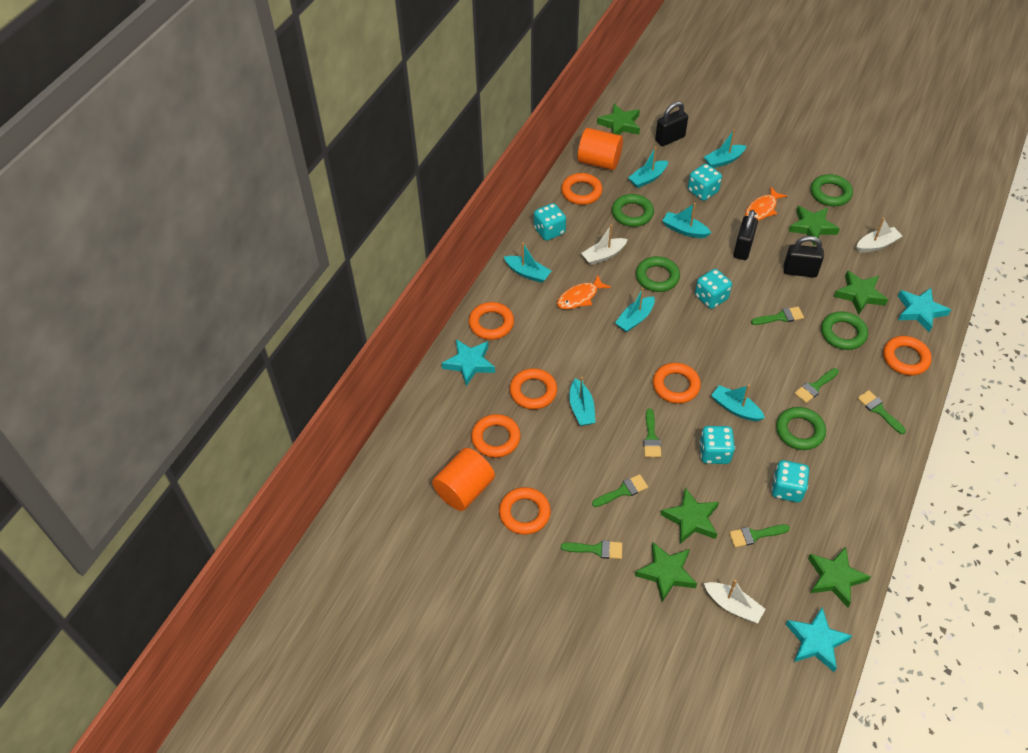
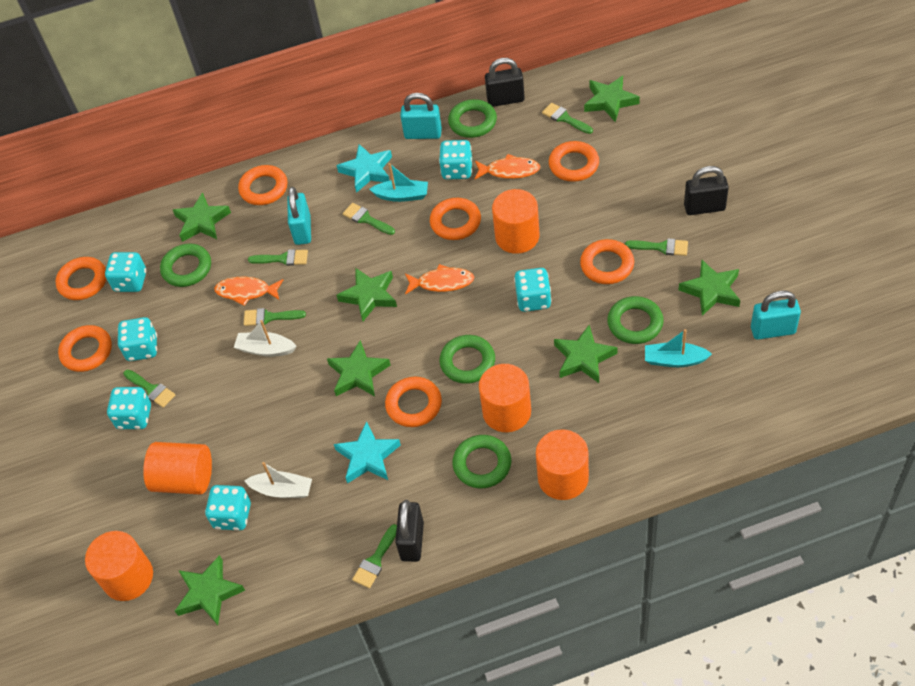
green star: 6 -> 7
orange cylinder: 2 -> 5
orange fish: 2 -> 3
turquoise boat: 7 -> 2
turquoise dice: 5 -> 6
turquoise padlock: 0 -> 3
turquoise star: 3 -> 2
white boat: 3 -> 2

